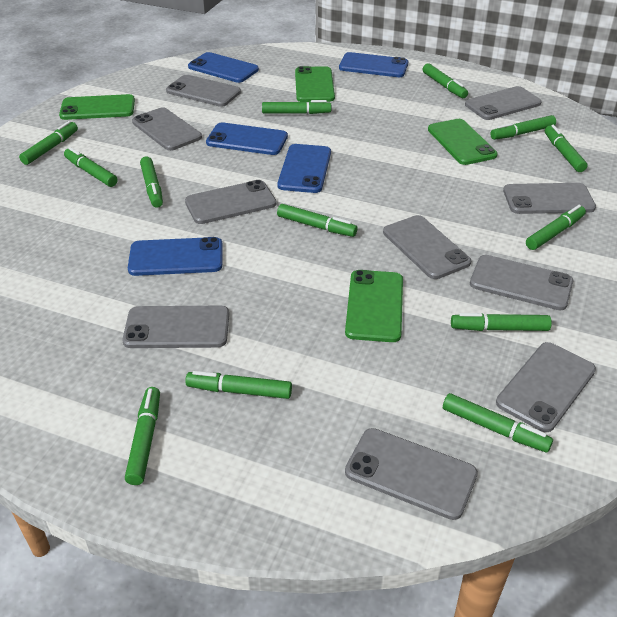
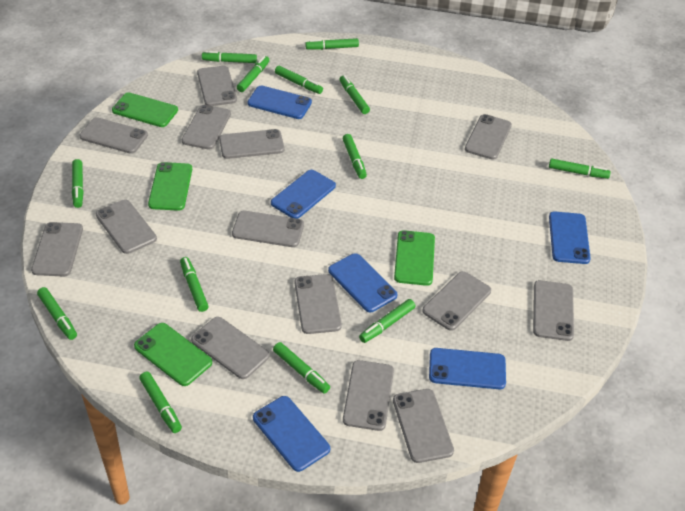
blue phone: 5 -> 6
grey phone: 10 -> 14

